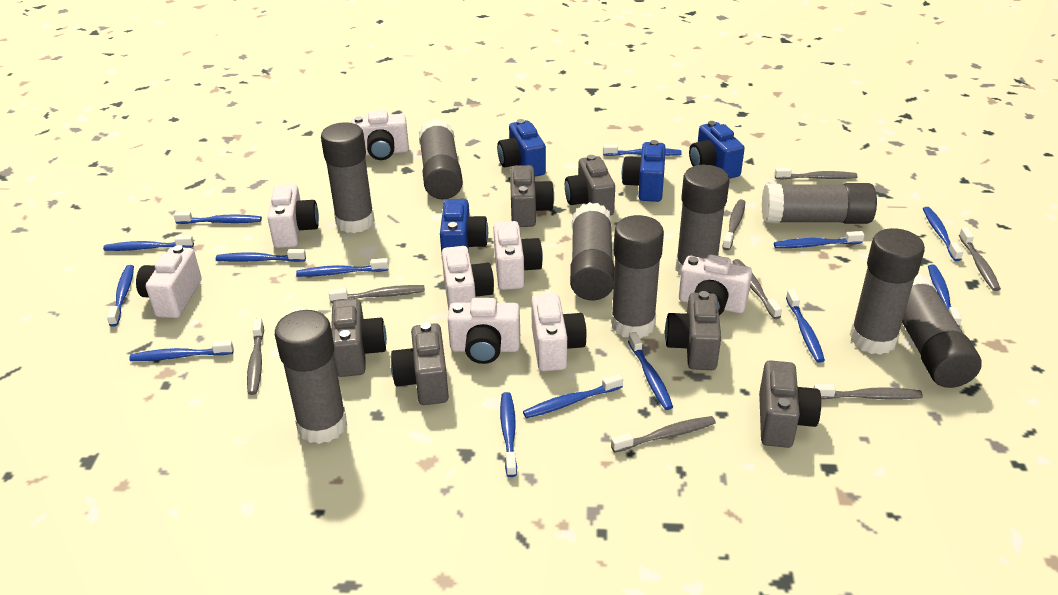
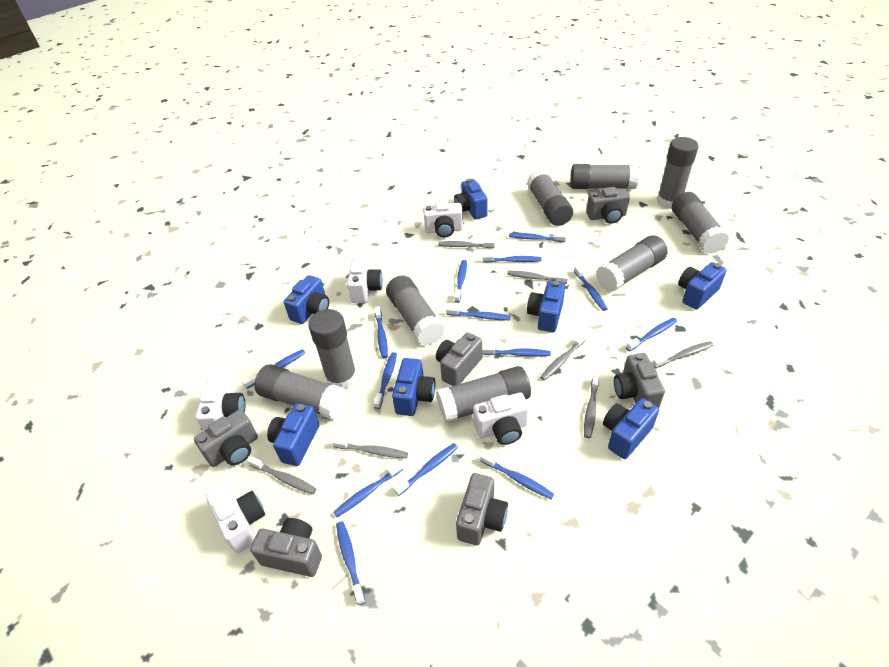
blue camera: 4 -> 7
grey toothbrush: 8 -> 7
white camera: 8 -> 5

